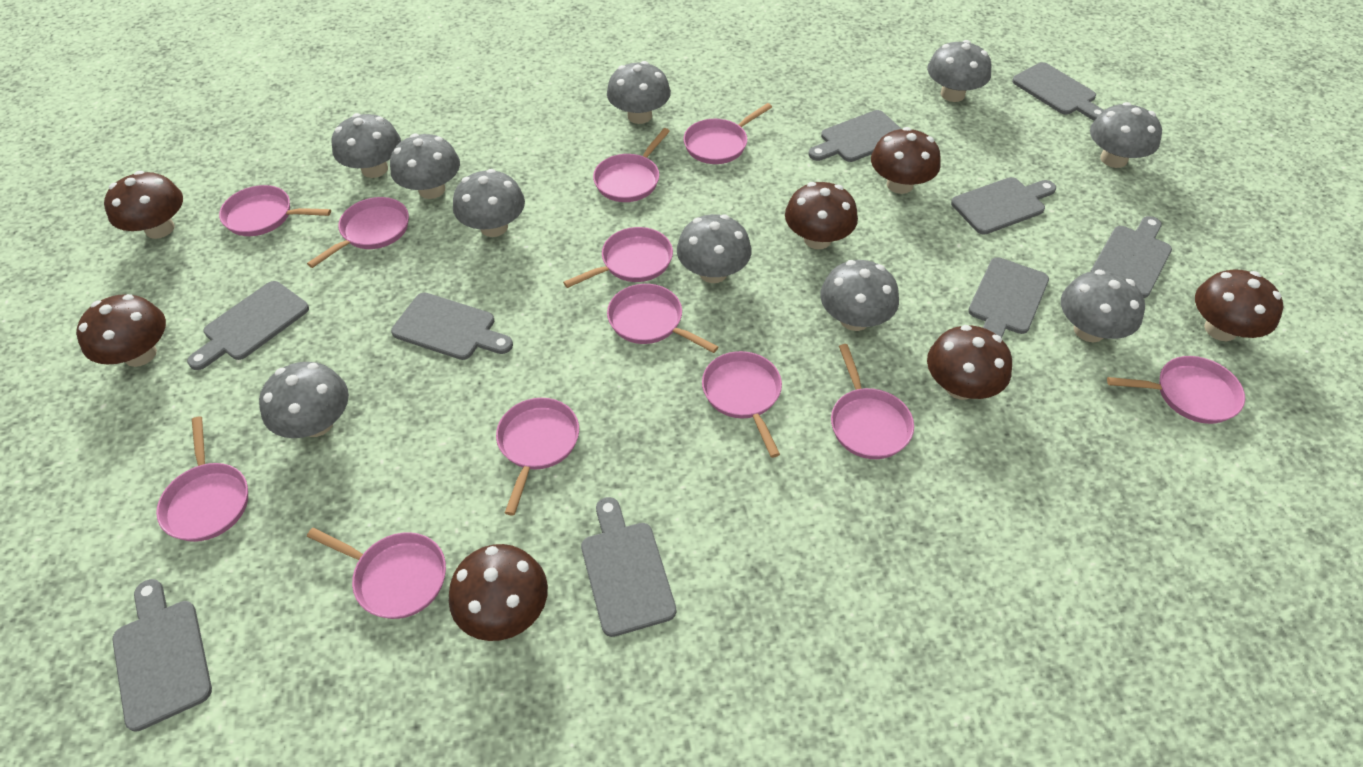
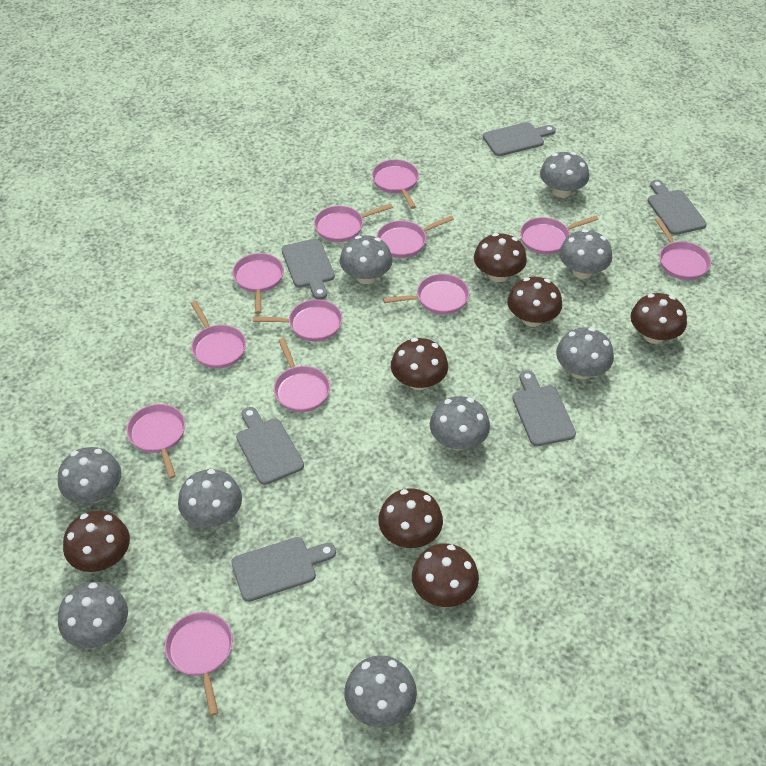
grey cutting board: 9 -> 6
grey mushroom: 10 -> 9

